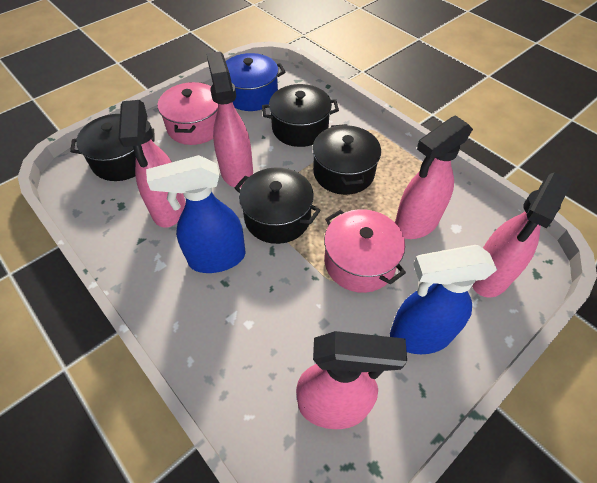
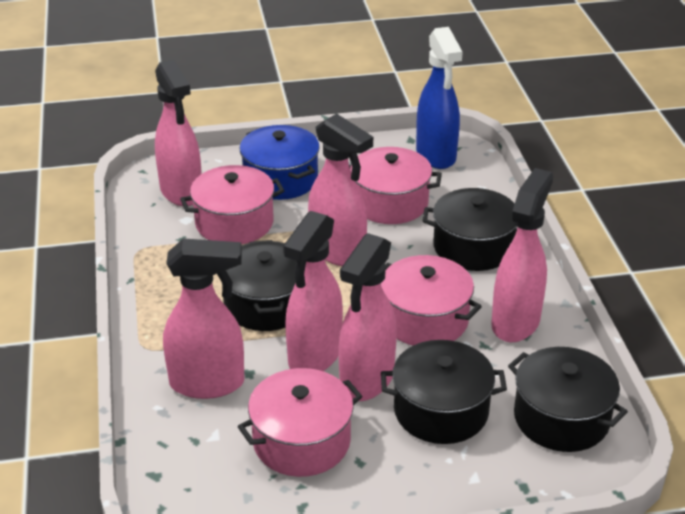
blue spray bottle: 2 -> 1
pink pot: 2 -> 4
pink spray bottle: 5 -> 6

